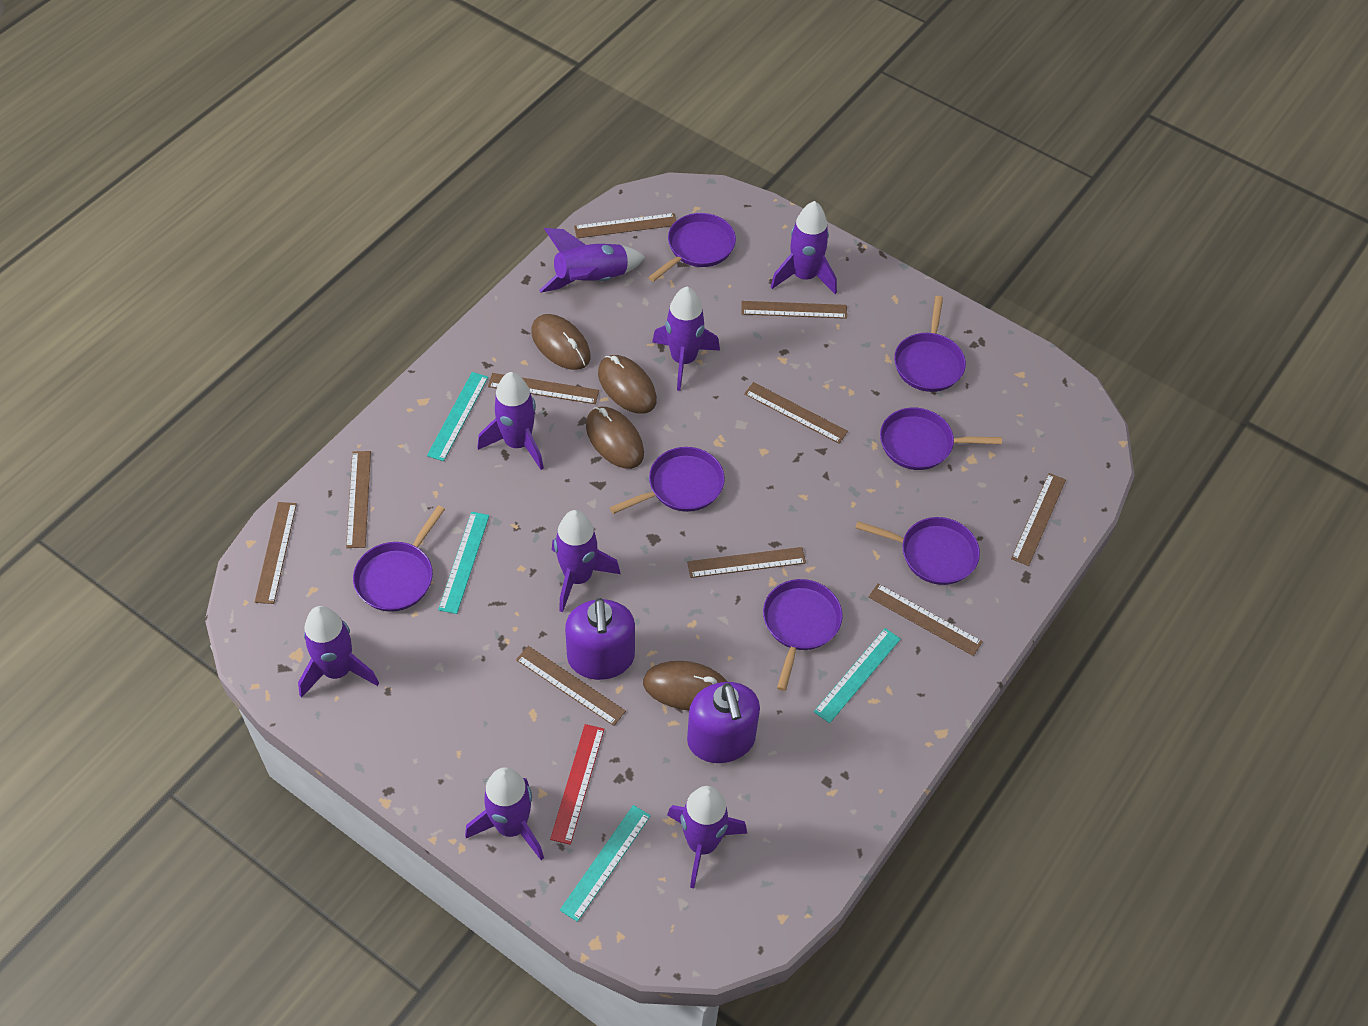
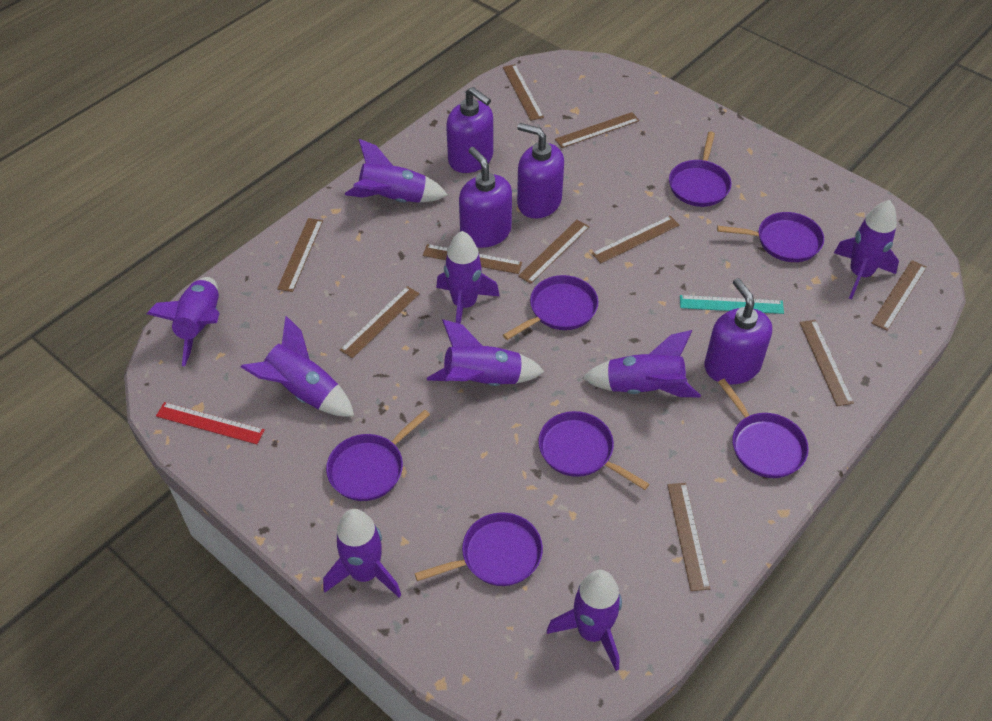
brown mouse: 4 -> 0
purple rocket: 8 -> 9
purple soap dispenser: 2 -> 4
turquoise ruler: 4 -> 1

